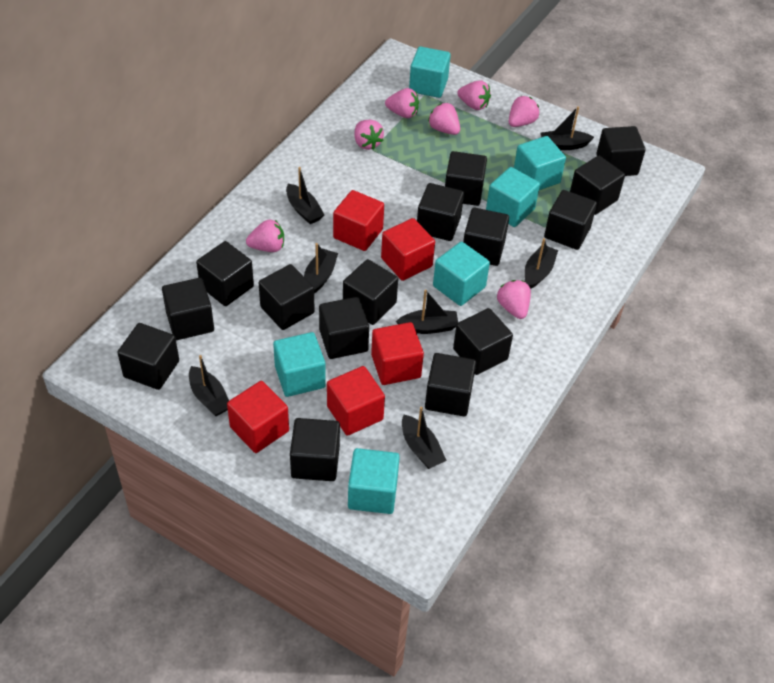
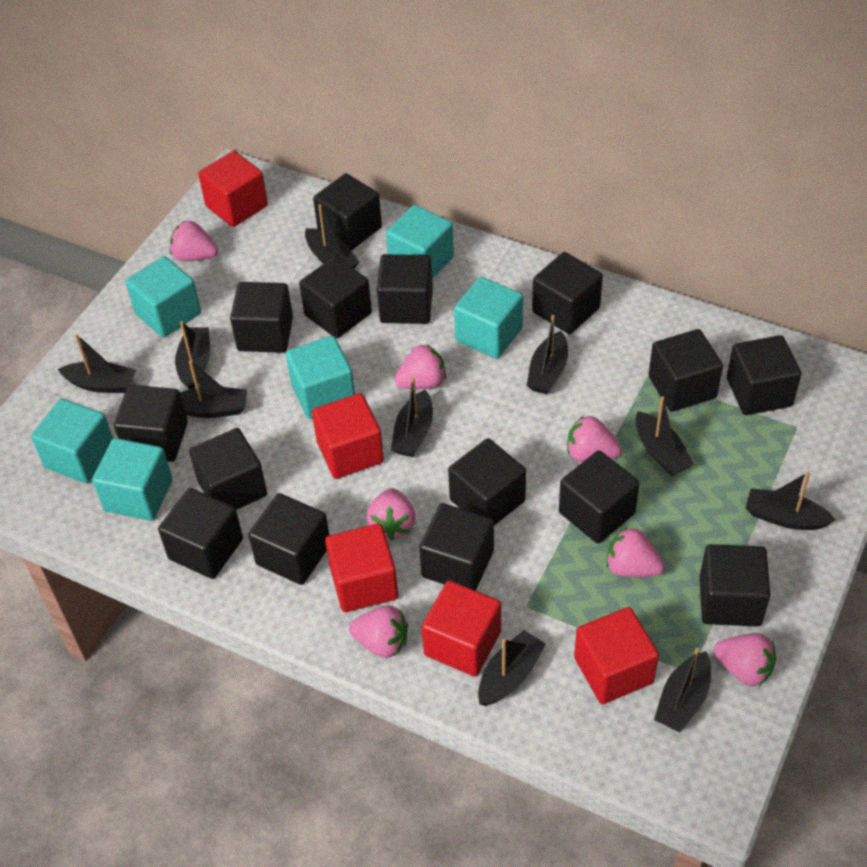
black boat: 7 -> 10

